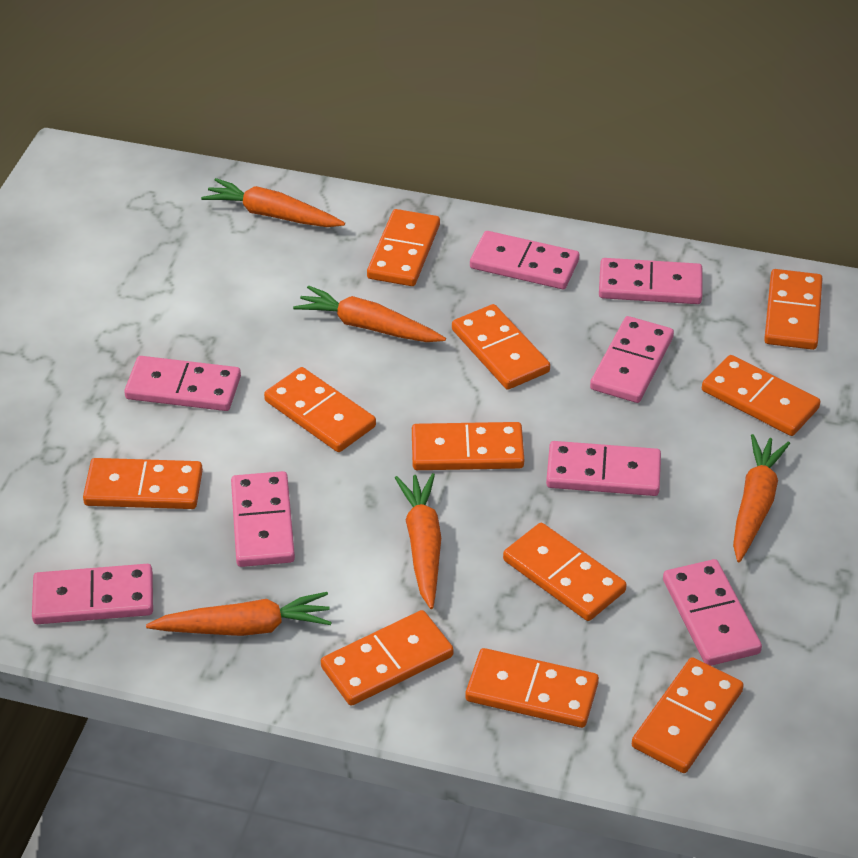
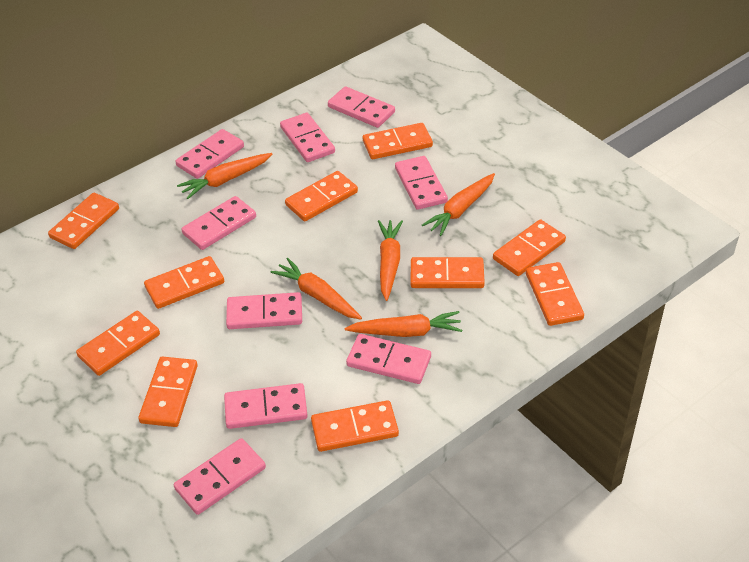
orange domino: 11 -> 10
pink domino: 8 -> 9

